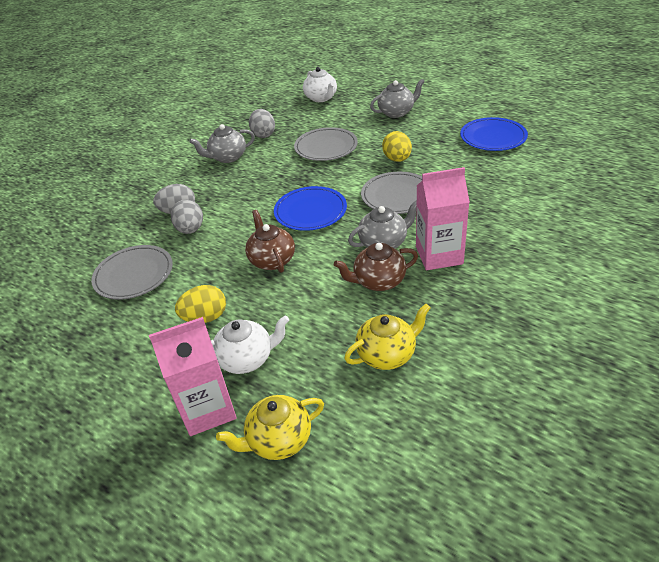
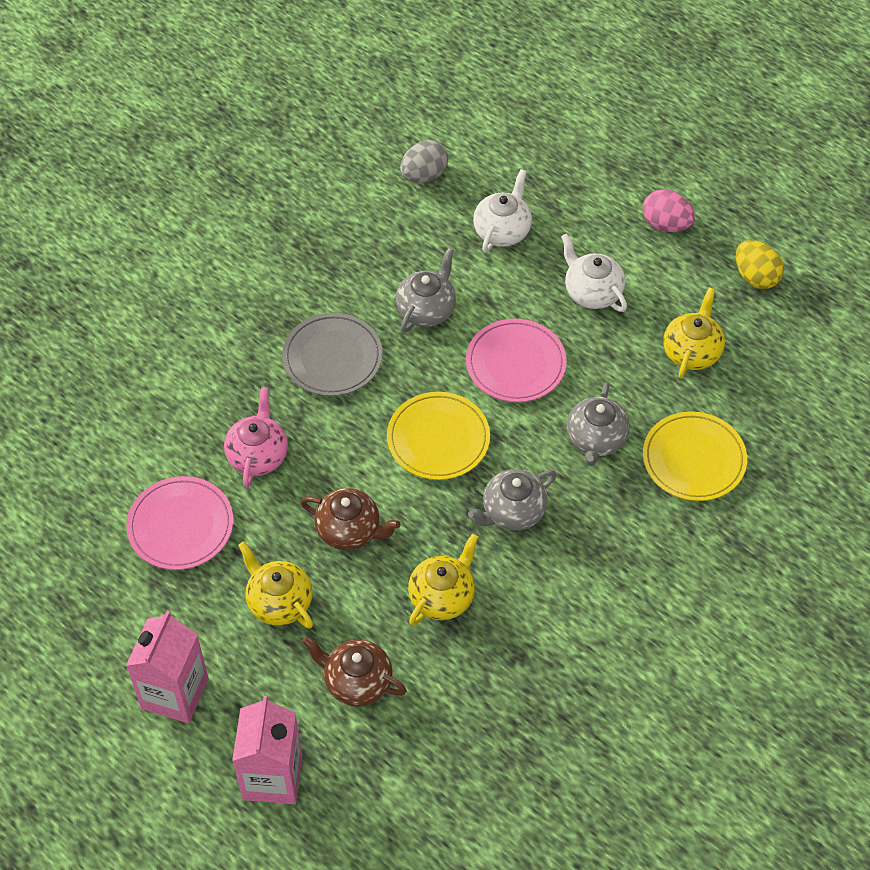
blue plate: 2 -> 0
grey egg: 3 -> 1
grey plate: 3 -> 1
pink egg: 0 -> 1
pink plate: 0 -> 2
pink teapot: 0 -> 1
yellow egg: 2 -> 1
yellow plate: 0 -> 2
yellow teapot: 2 -> 3

